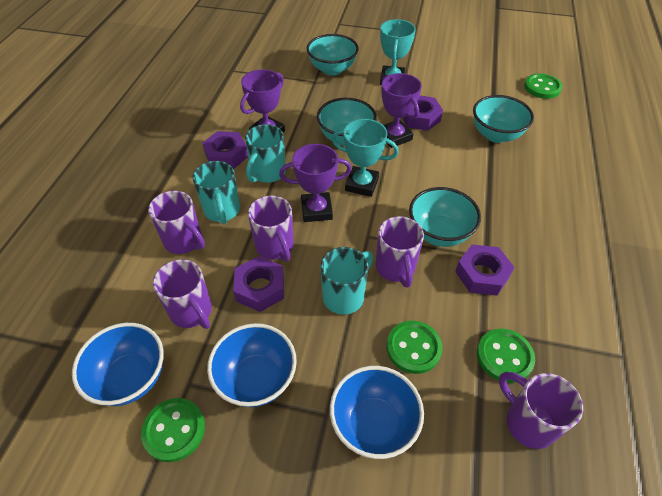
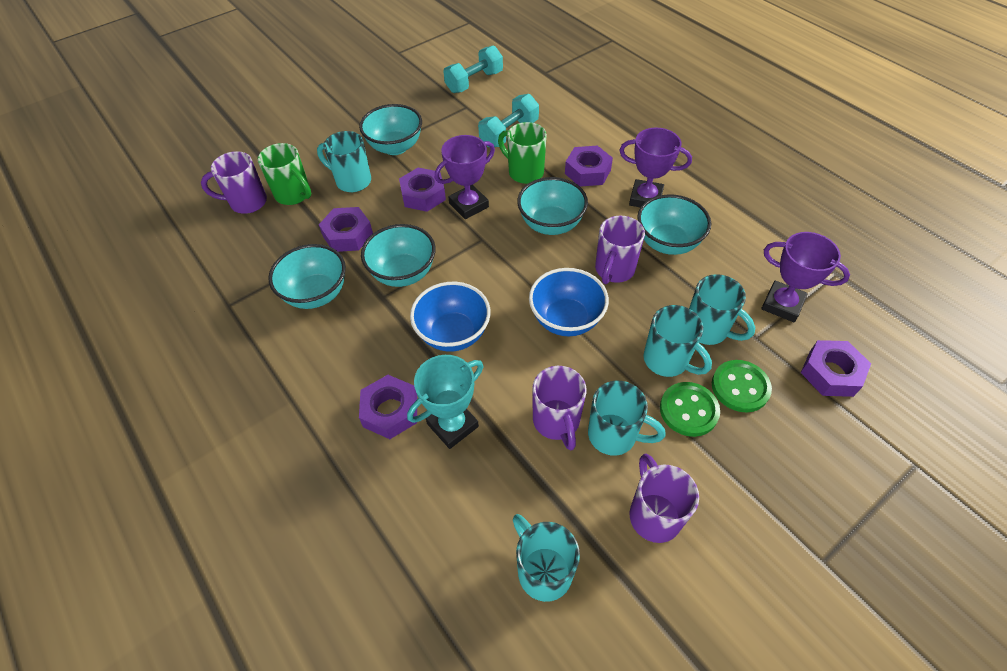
blue bowl: 3 -> 2
green button: 4 -> 2
green mug: 0 -> 2
purple mug: 5 -> 4
purple nut: 4 -> 5
turquoise bowl: 4 -> 5
turquoise dumbbell: 0 -> 2
turquoise mug: 3 -> 5
turquoise trophy: 2 -> 1

